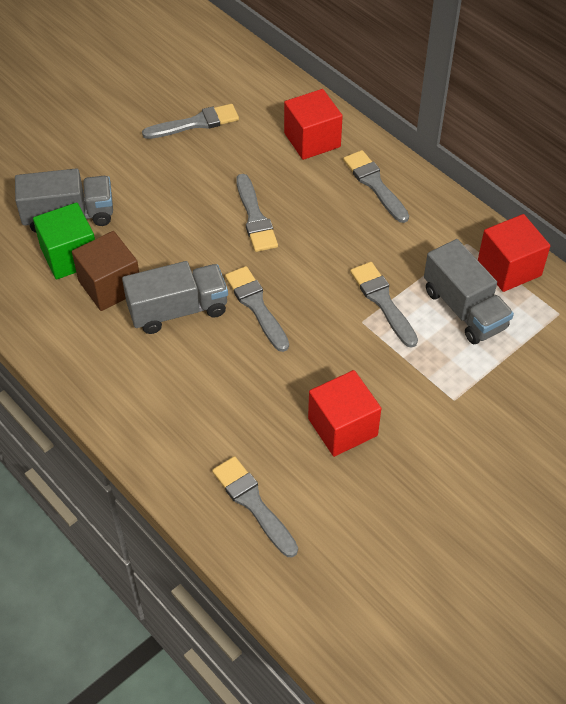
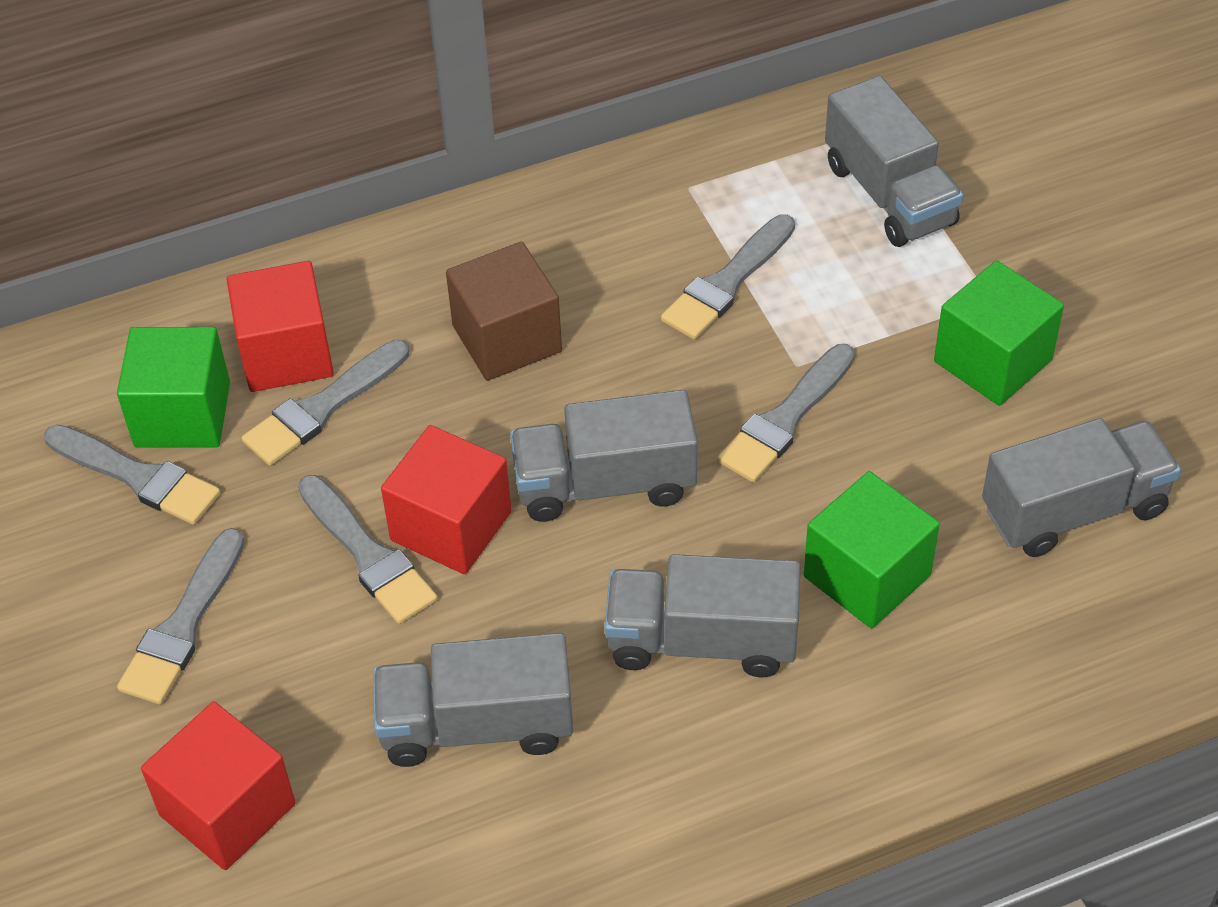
green cube: 1 -> 3
grey truck: 3 -> 5

